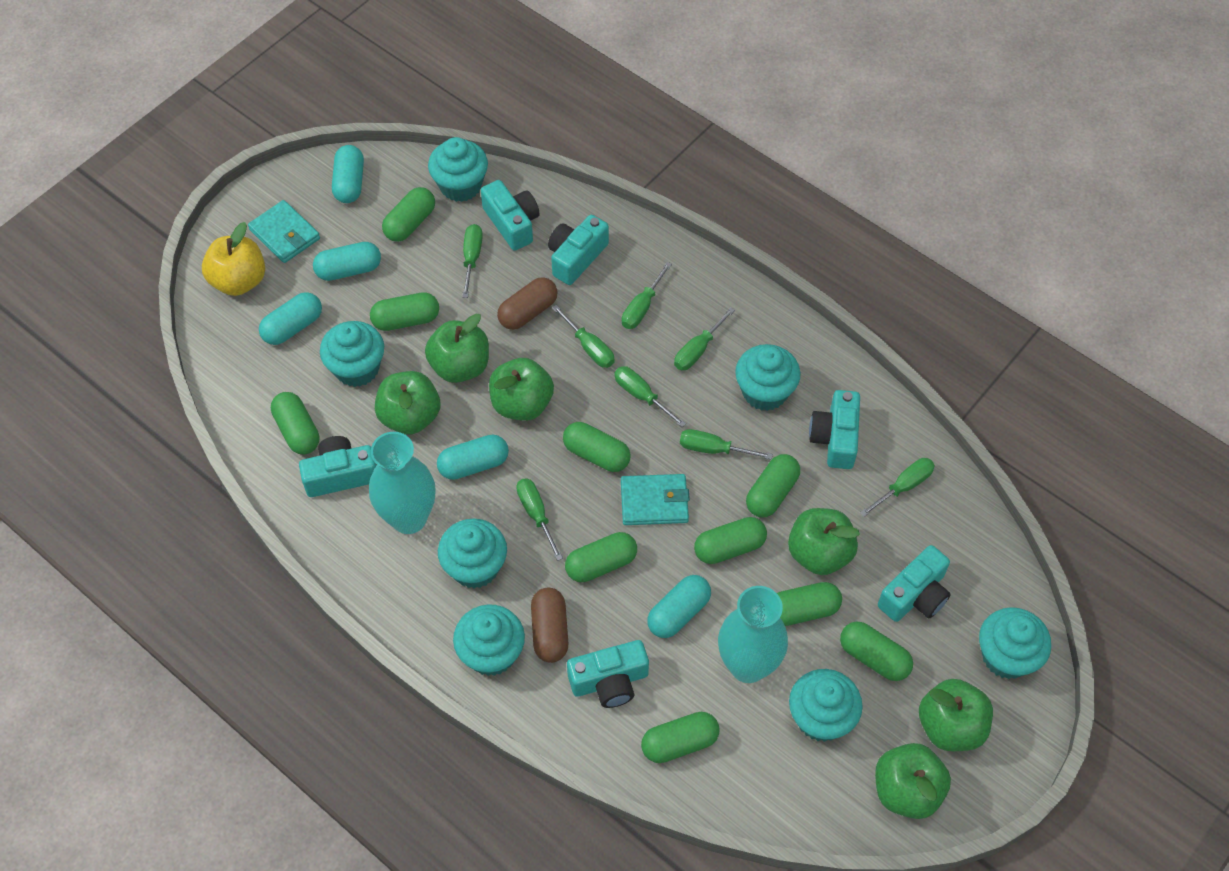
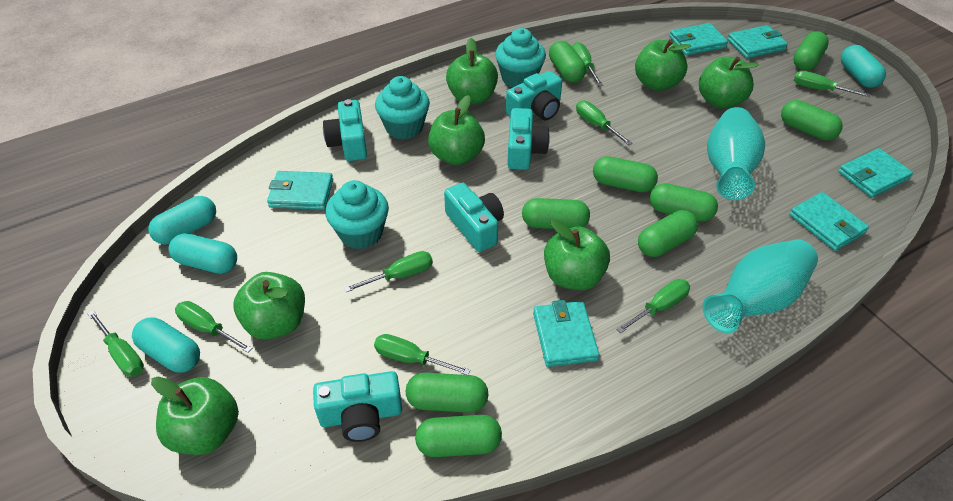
brown capsule: 2 -> 0
green apple: 6 -> 7
green capsule: 10 -> 9
turquoise camera: 6 -> 5
turquoise capsule: 5 -> 4
turquoise cupcake: 7 -> 3
turquoise wallet: 2 -> 6
yellow apple: 1 -> 0

